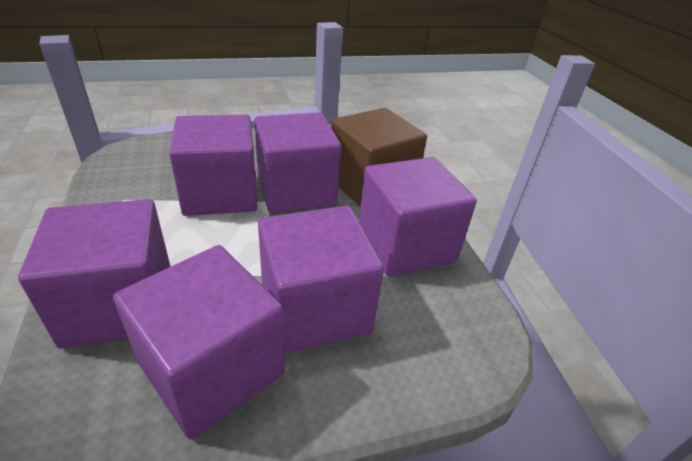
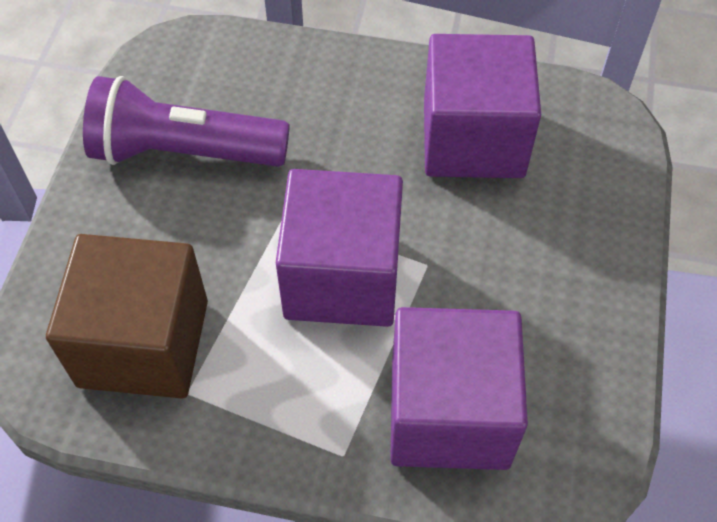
purple cube: 6 -> 3
purple flashlight: 0 -> 1

